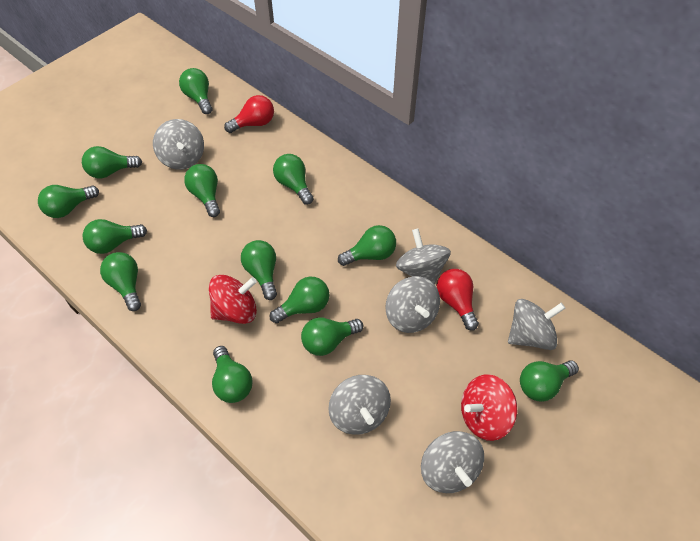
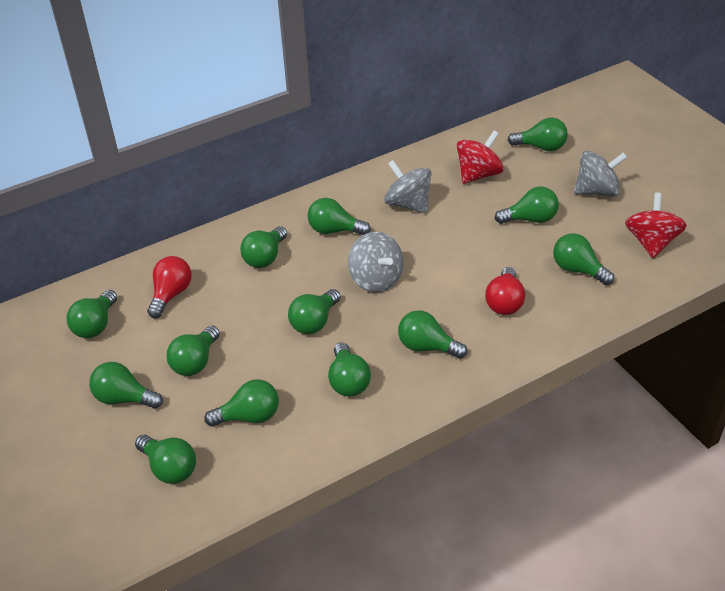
grey spinning top: 6 -> 3

